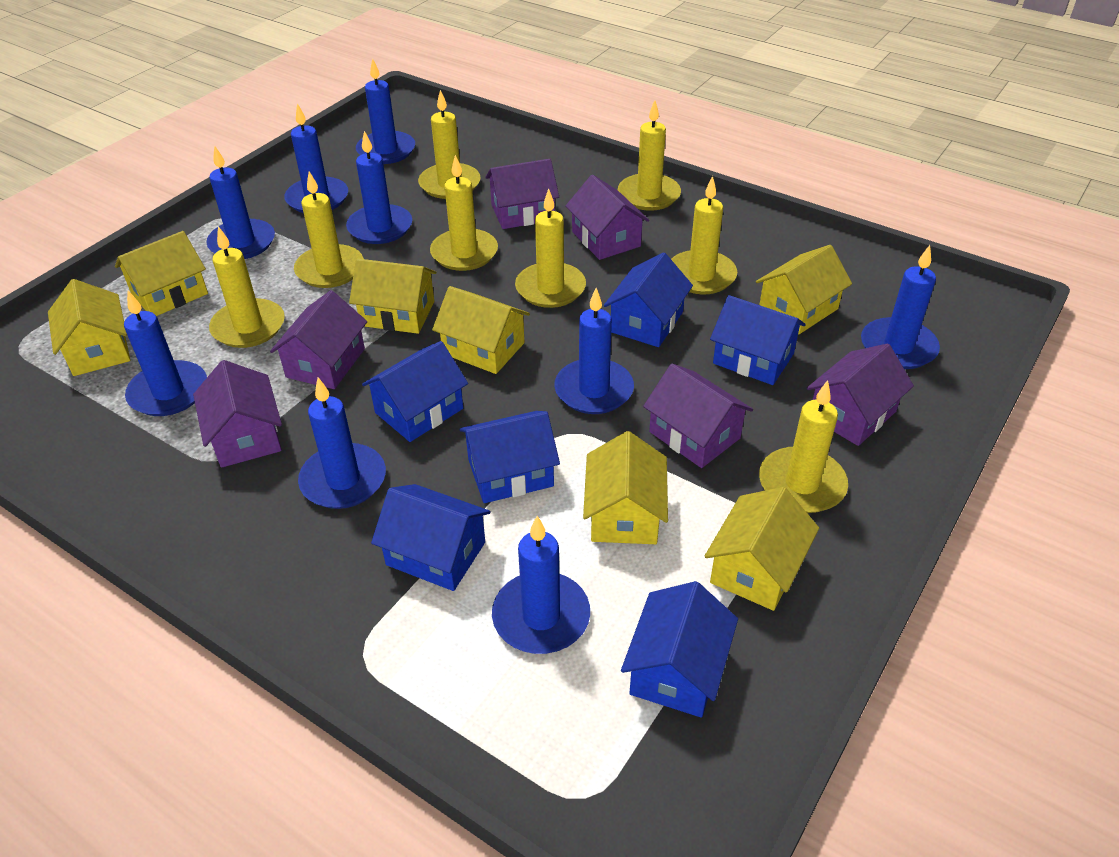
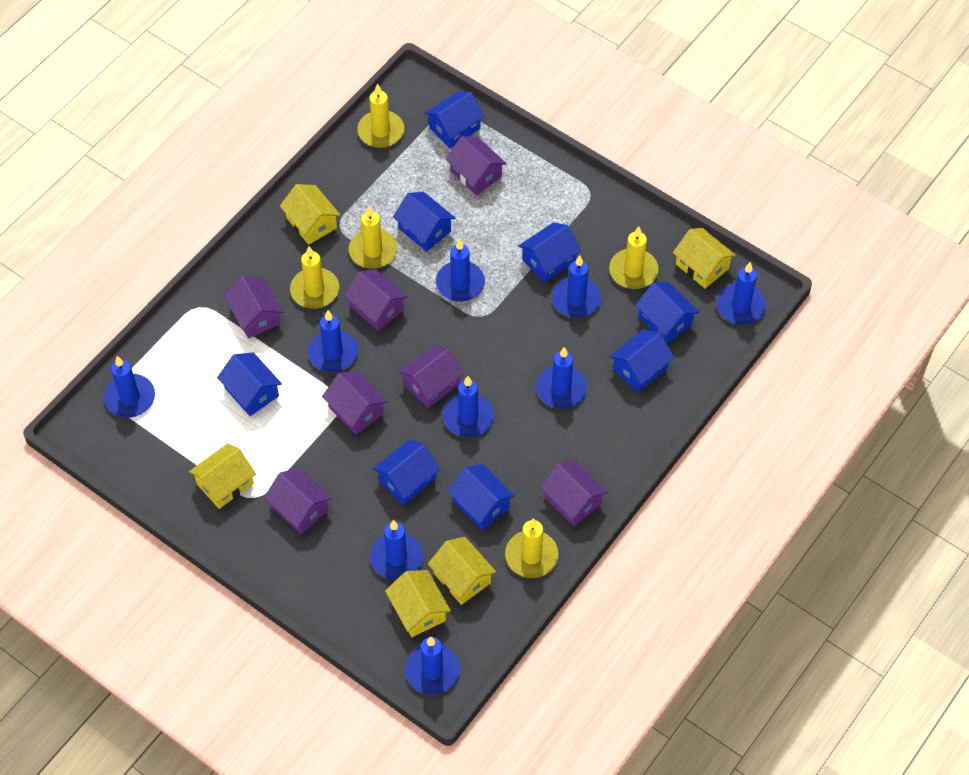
blue house: 6 -> 8
purple house: 6 -> 7
yellow candle: 8 -> 5
yellow house: 7 -> 5

